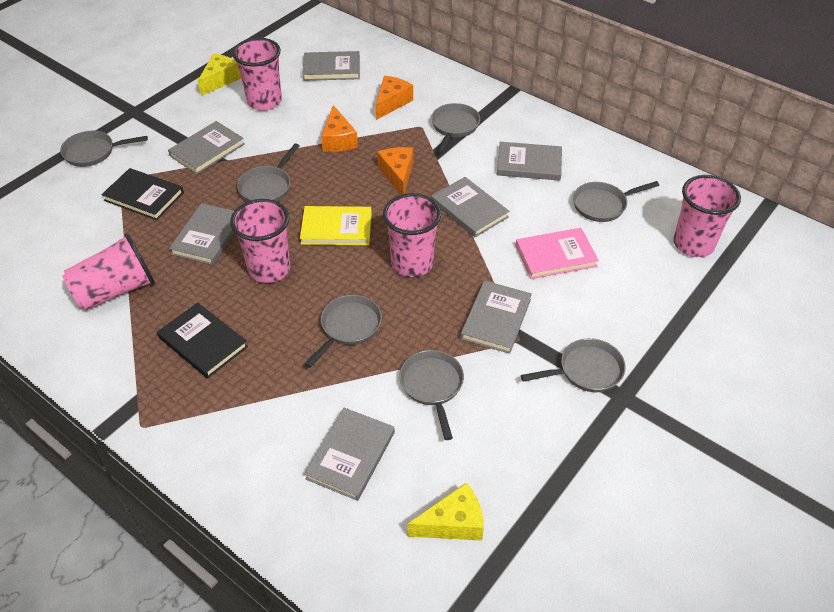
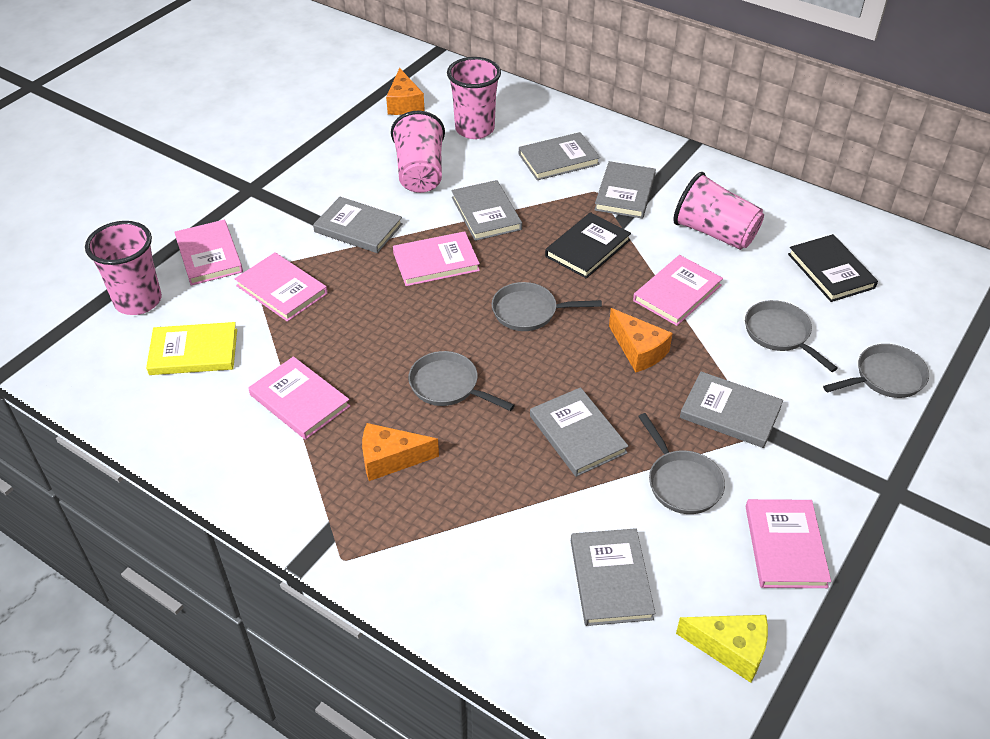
grey pan: 7 -> 5
pink book: 1 -> 6
pink cup: 5 -> 4
yellow cheese: 2 -> 1

